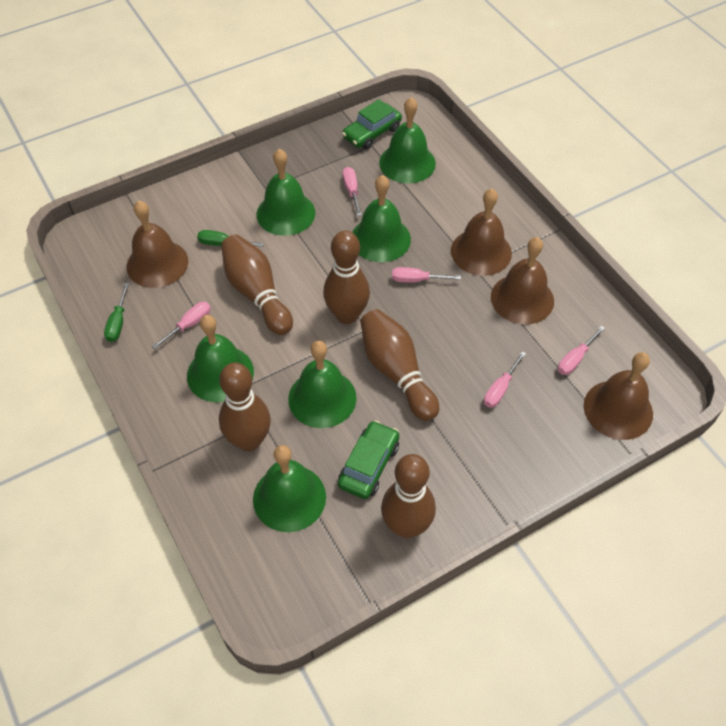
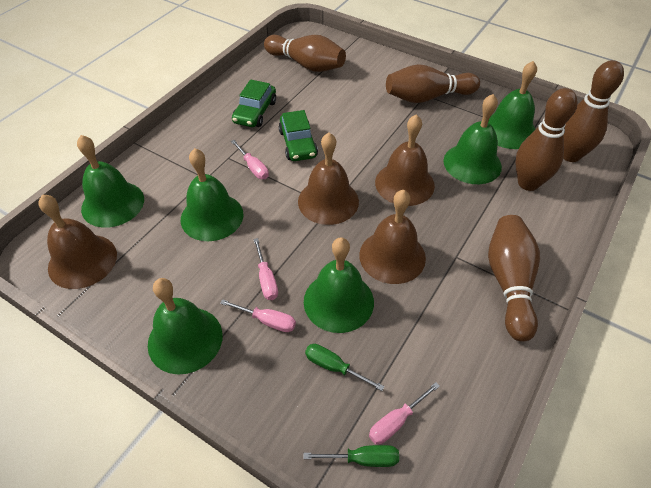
pink screwdriver: 5 -> 4

